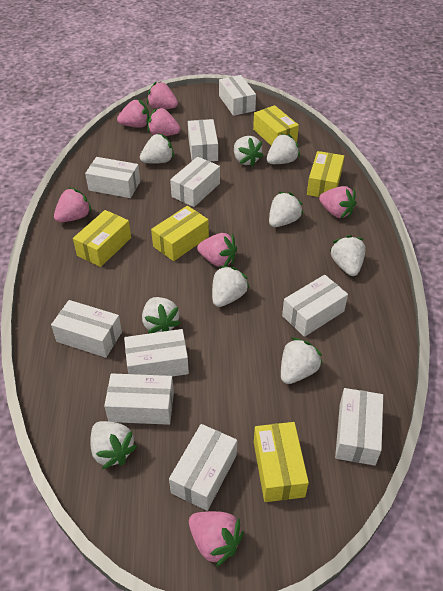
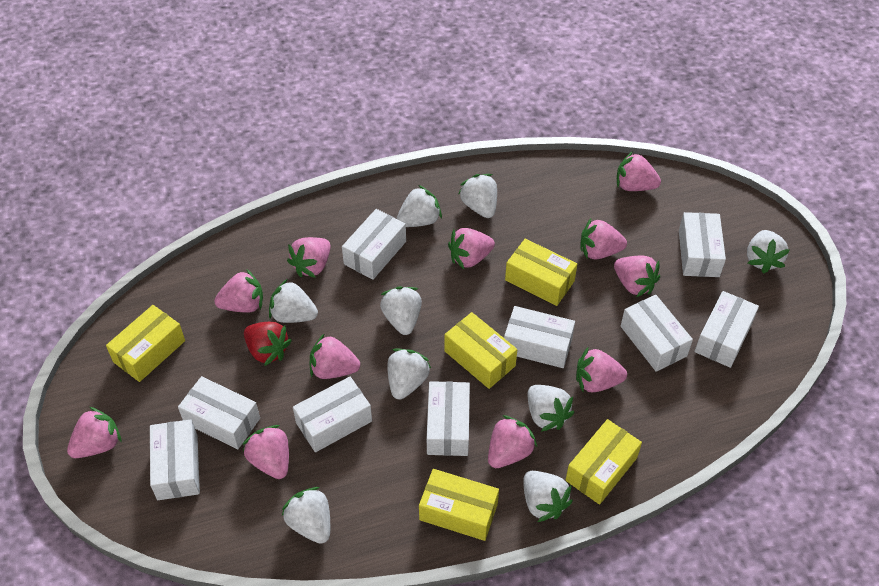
pink strawberry: 7 -> 11
red strawberry: 0 -> 1
white box: 10 -> 9

